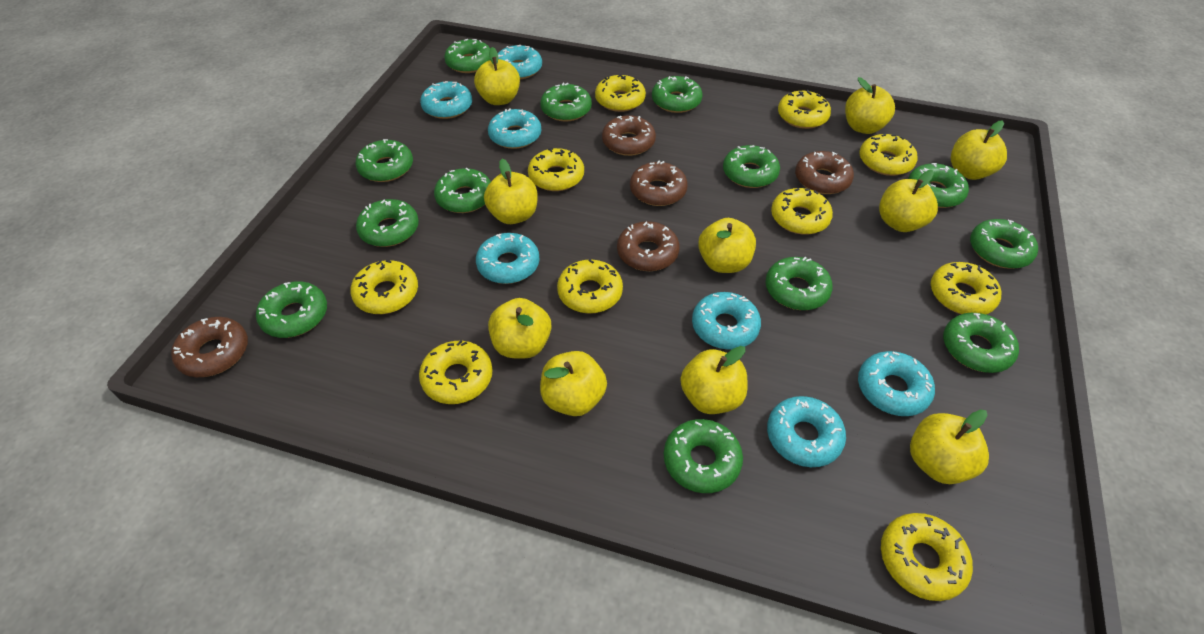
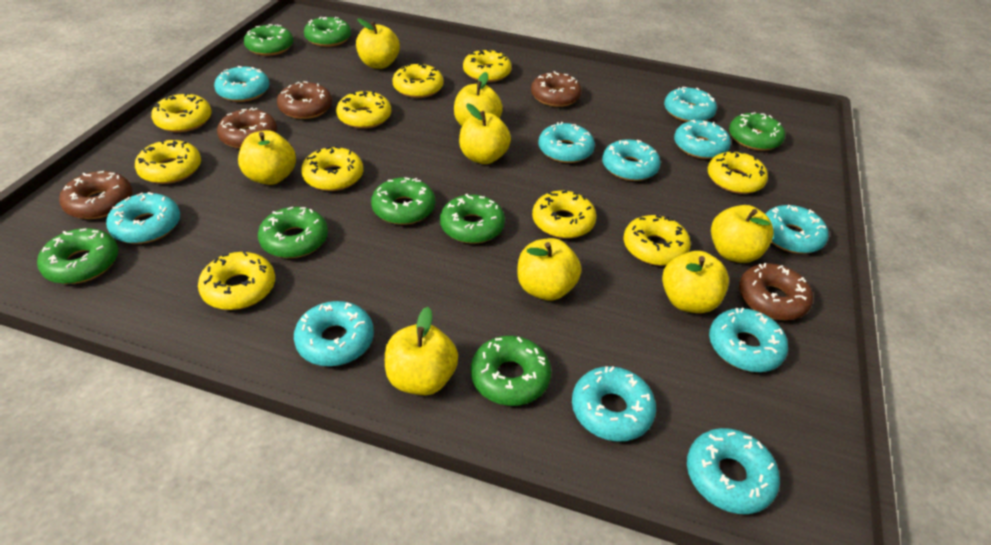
green donut: 13 -> 8
turquoise donut: 7 -> 11
yellow apple: 10 -> 8

